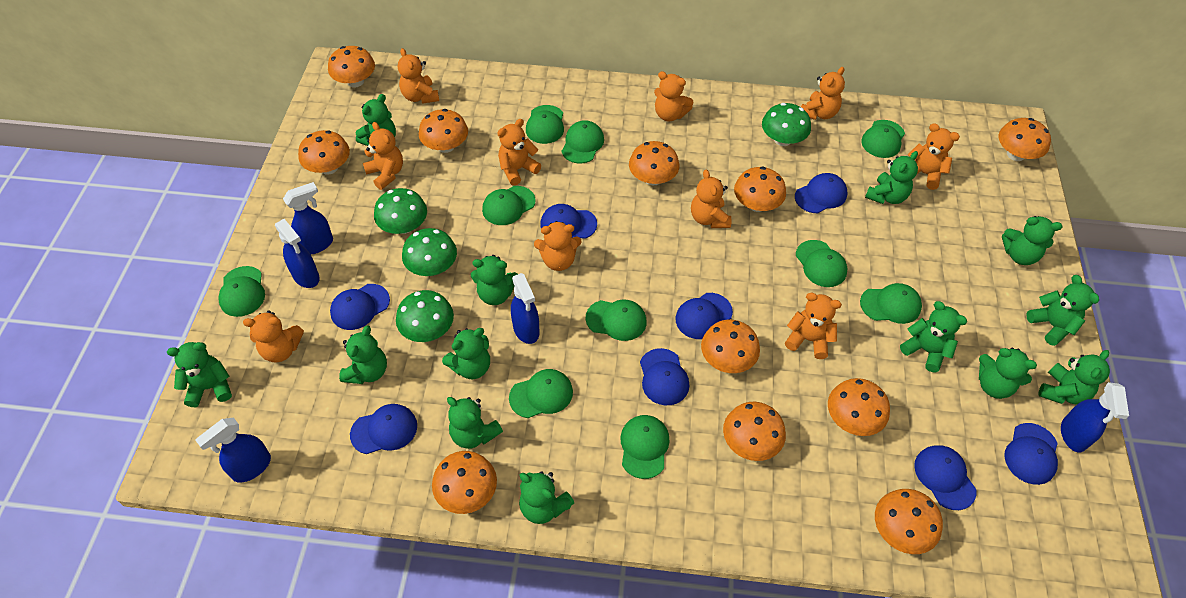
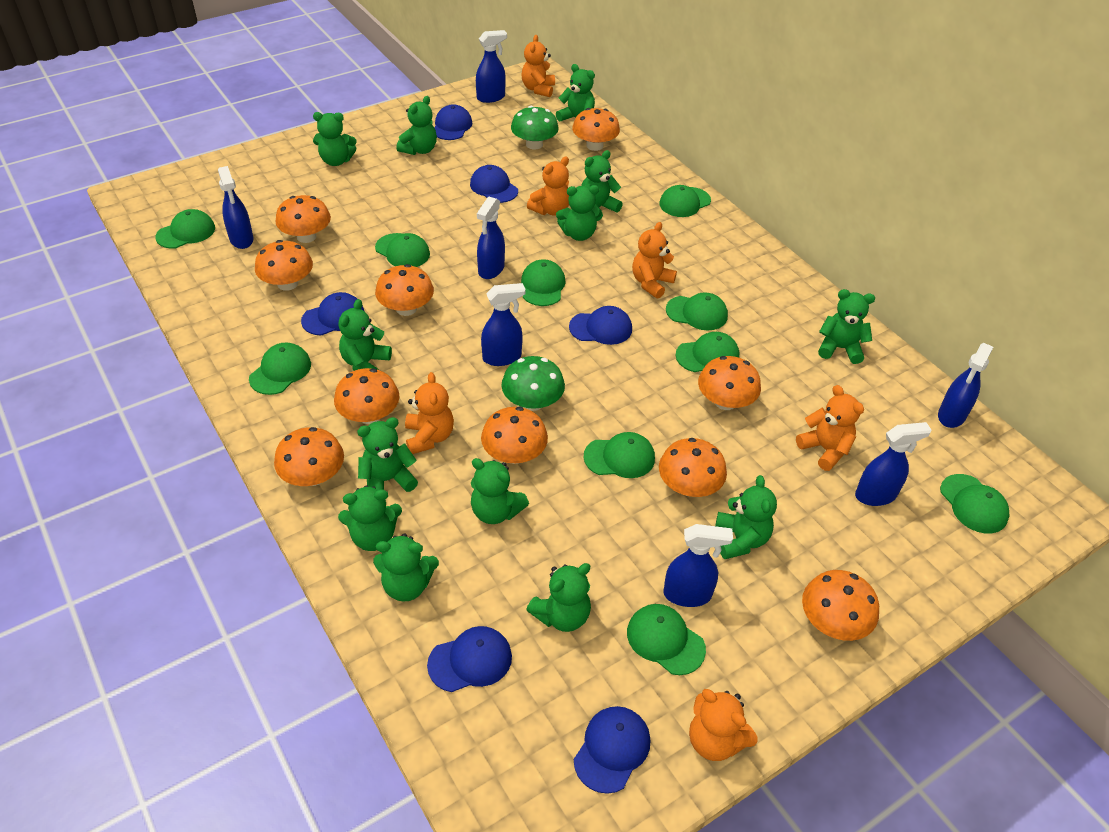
blue cap: 8 -> 6
blue spray bottle: 5 -> 7
green mushroom: 4 -> 2
orange mushroom: 11 -> 10
orange teddy bear: 10 -> 6

